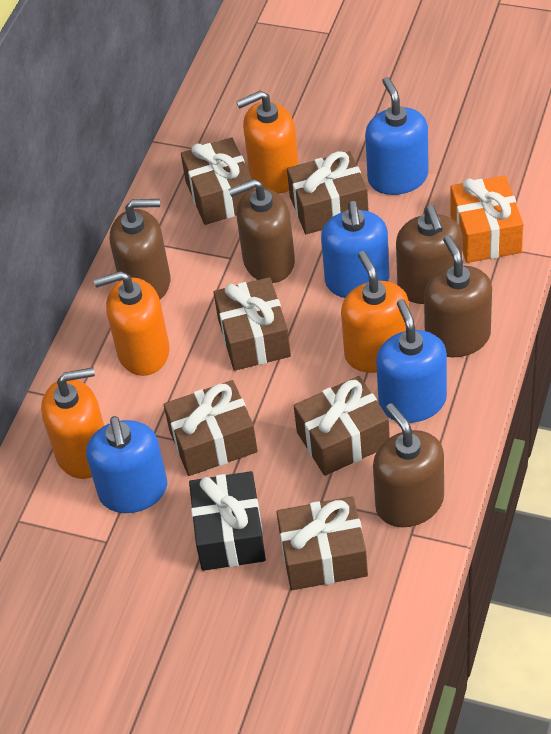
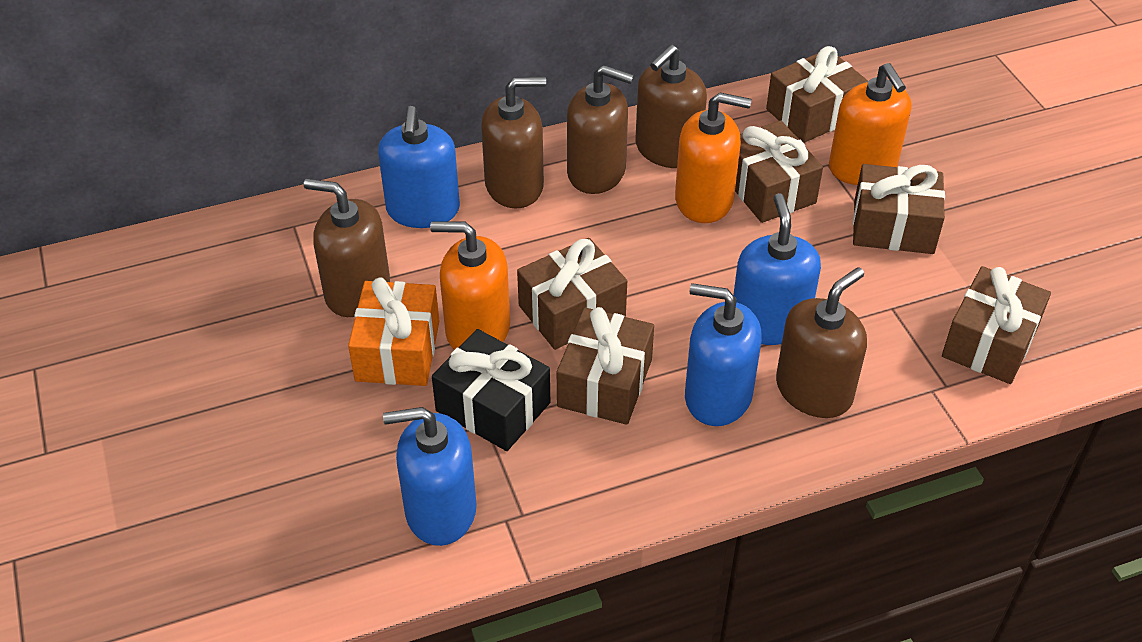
orange soap dispenser: 4 -> 3

